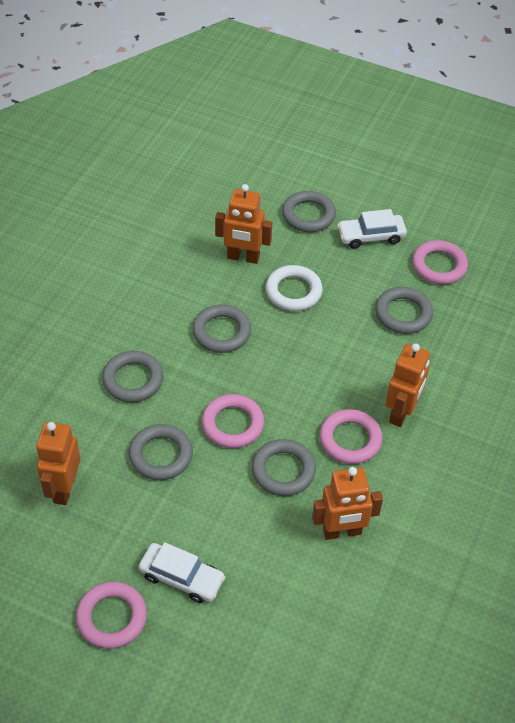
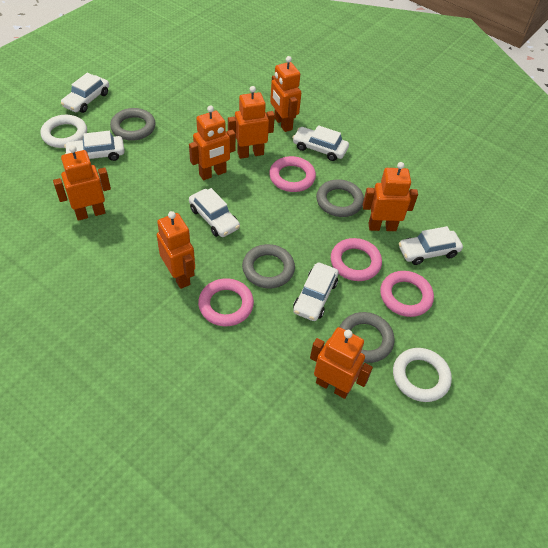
grey ring: 6 -> 4
orange robot: 4 -> 7
white car: 2 -> 6
white ring: 1 -> 2

